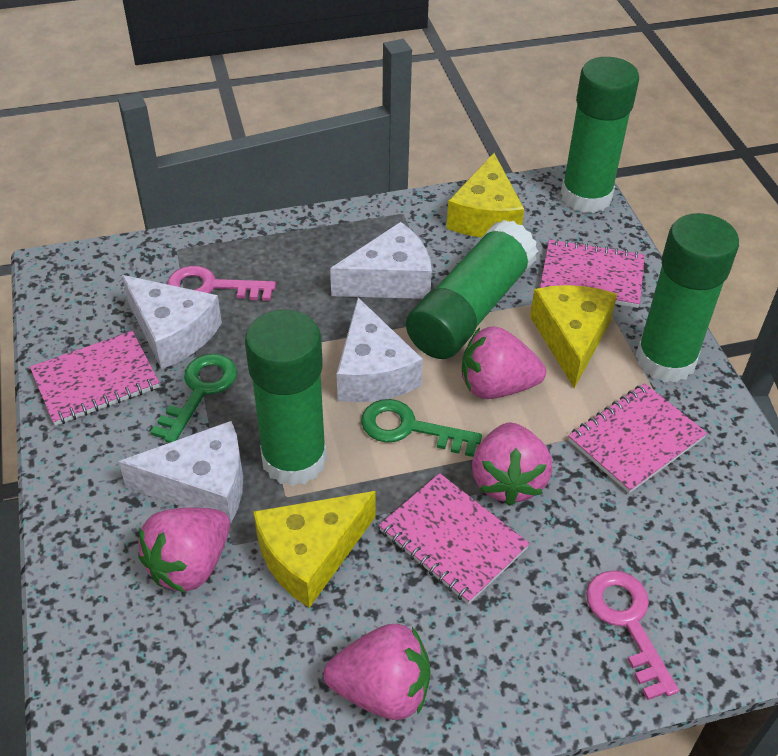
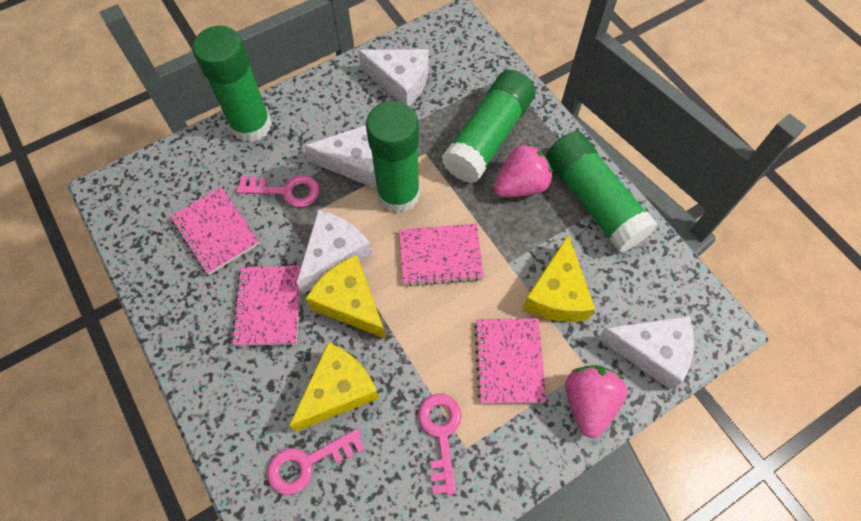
green key: 2 -> 0
pink key: 2 -> 3
pink strawberry: 4 -> 2

